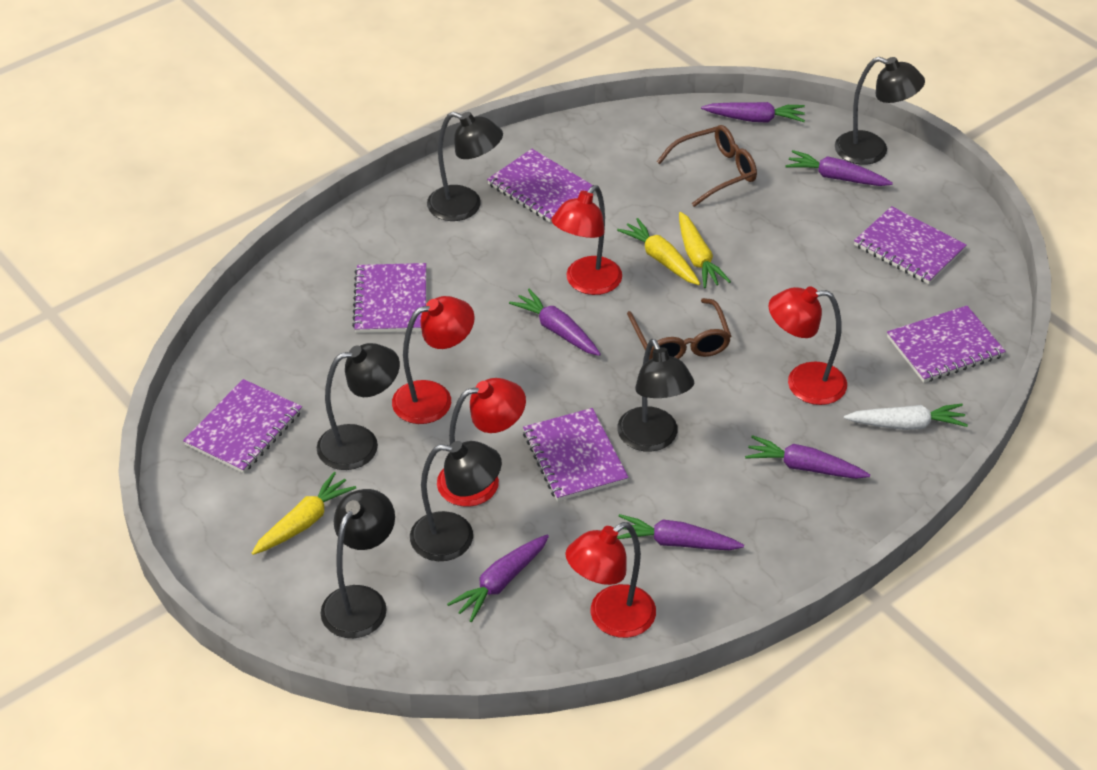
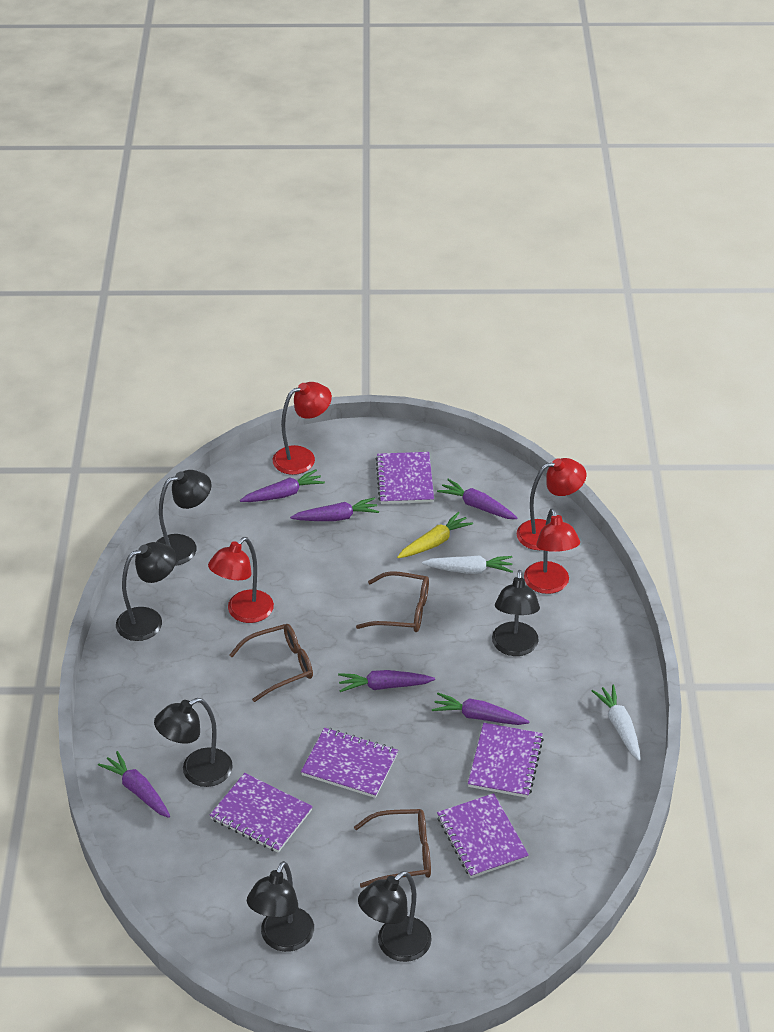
brown glasses: 2 -> 3
purple notebook: 6 -> 5
red lamp: 5 -> 4
white carrot: 1 -> 2
yellow carrot: 3 -> 1

